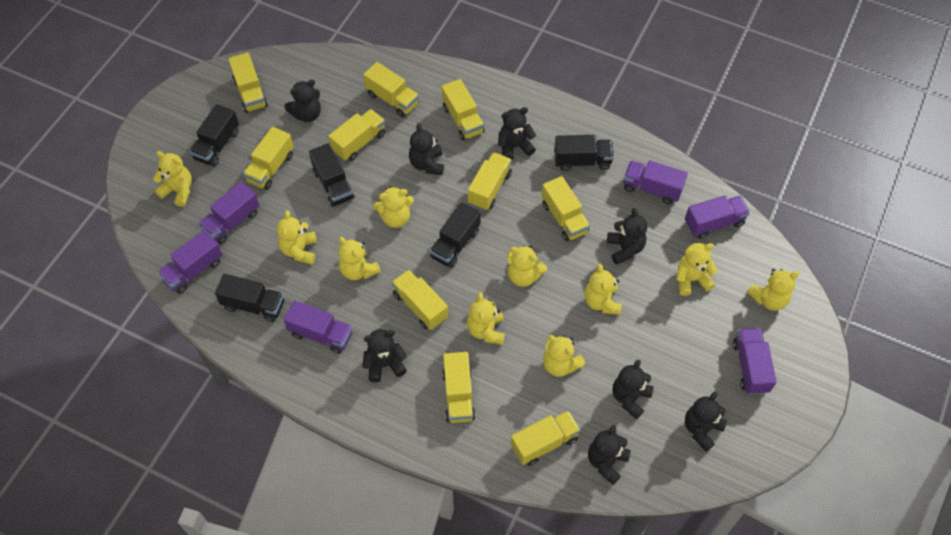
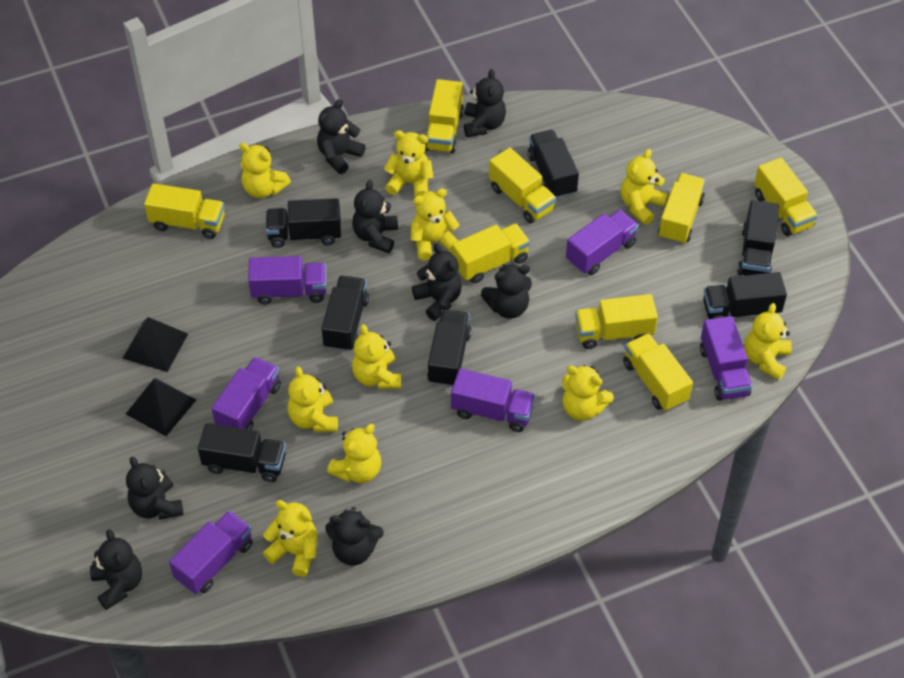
black pyramid: 0 -> 2
black truck: 5 -> 7
yellow truck: 10 -> 8

